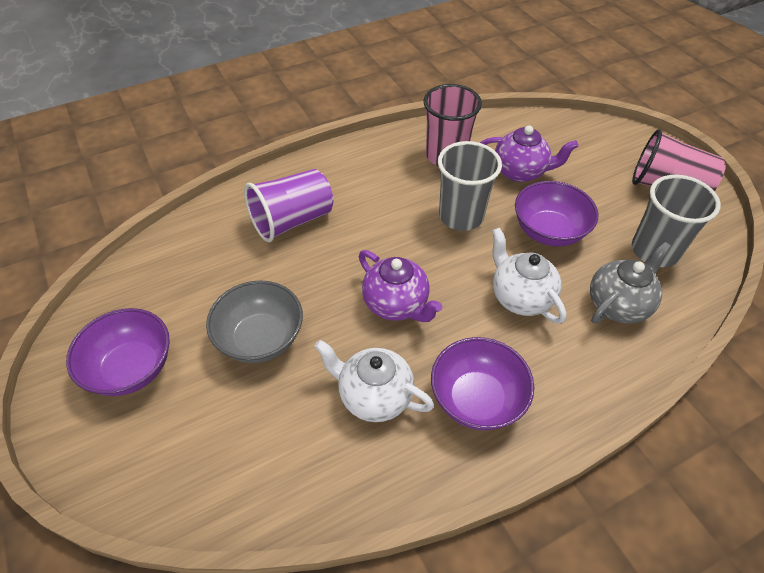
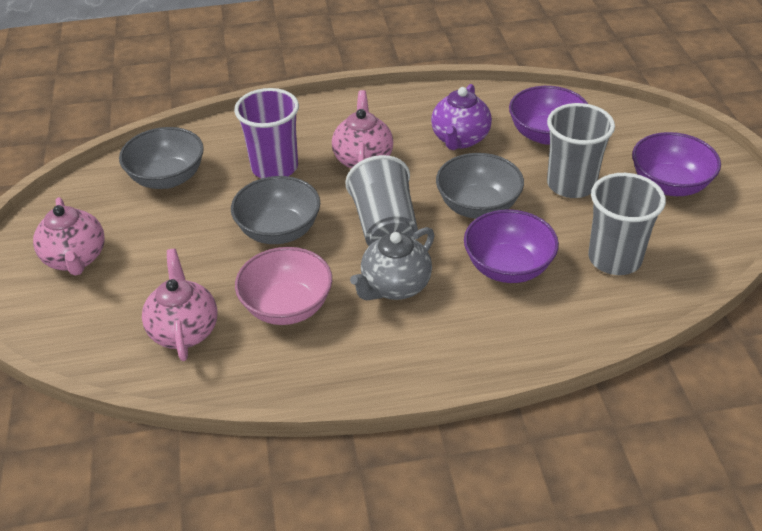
grey bowl: 1 -> 3
grey cup: 2 -> 3
pink bowl: 0 -> 1
pink cup: 2 -> 0
pink teapot: 0 -> 3
purple teapot: 2 -> 1
white teapot: 2 -> 0

